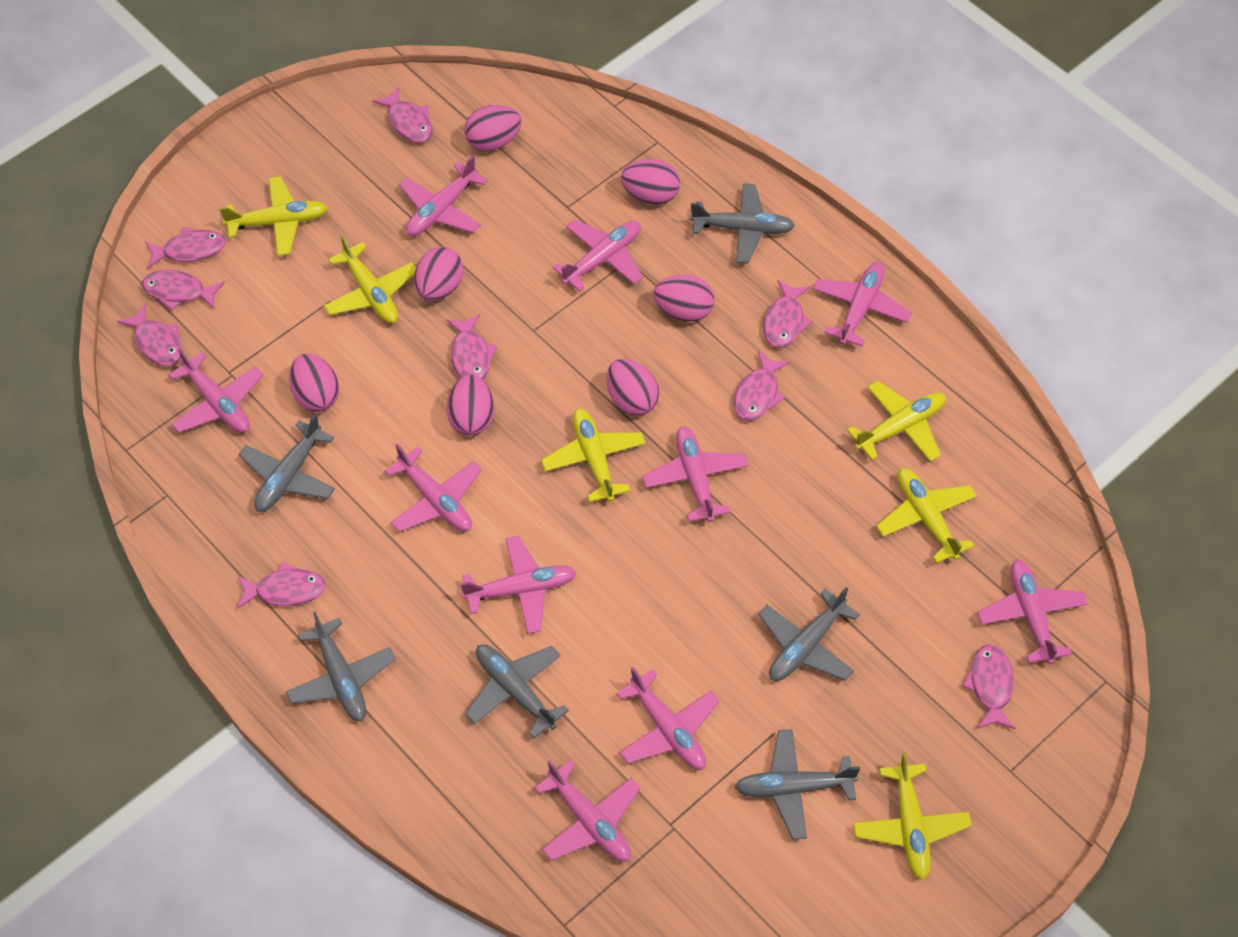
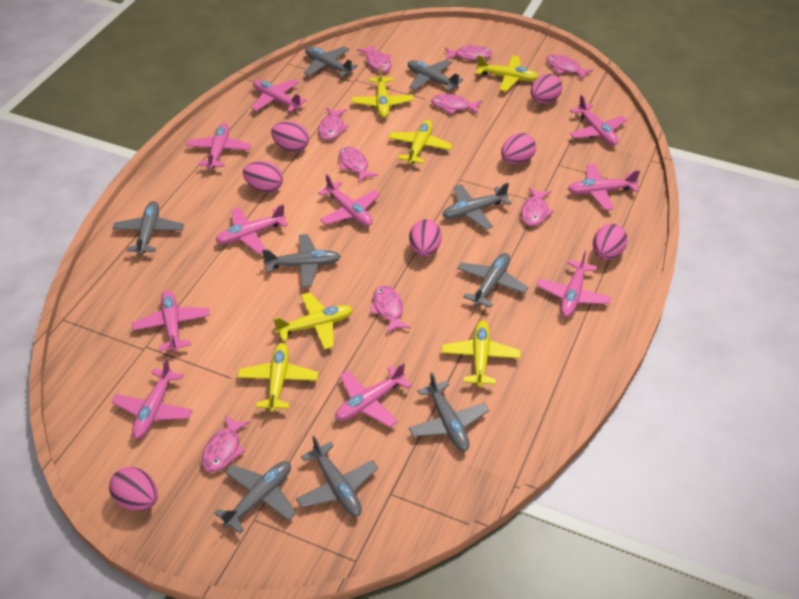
grey plane: 6 -> 9

